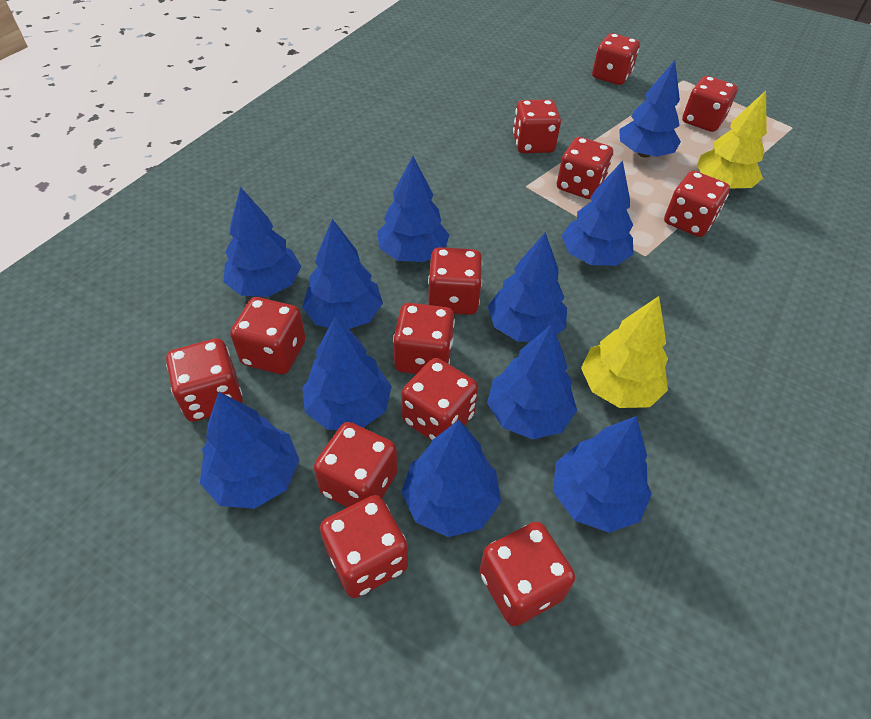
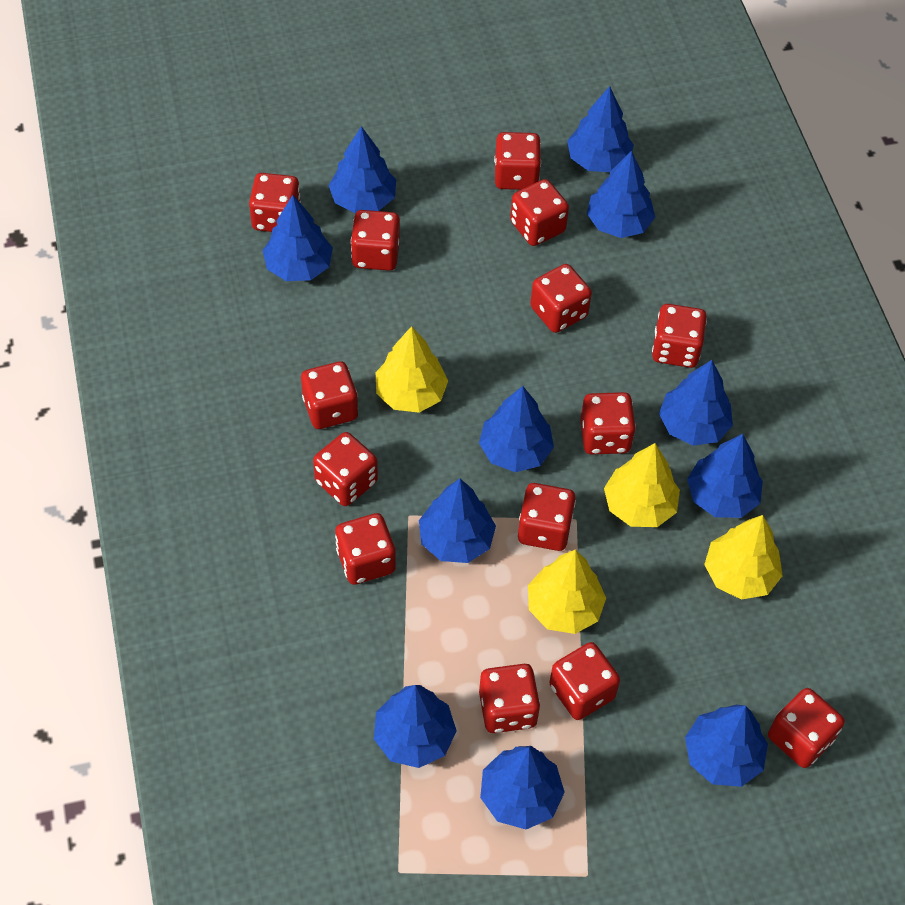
red dice: 13 -> 14
yellow tree: 2 -> 4

